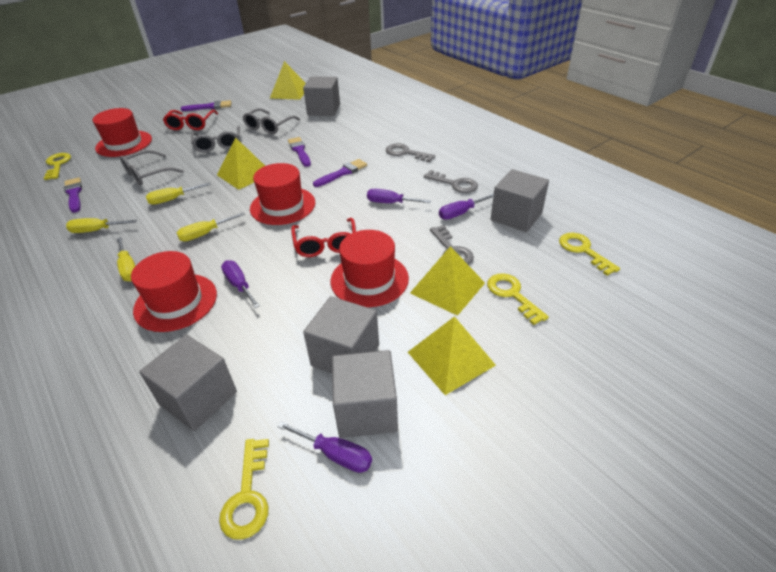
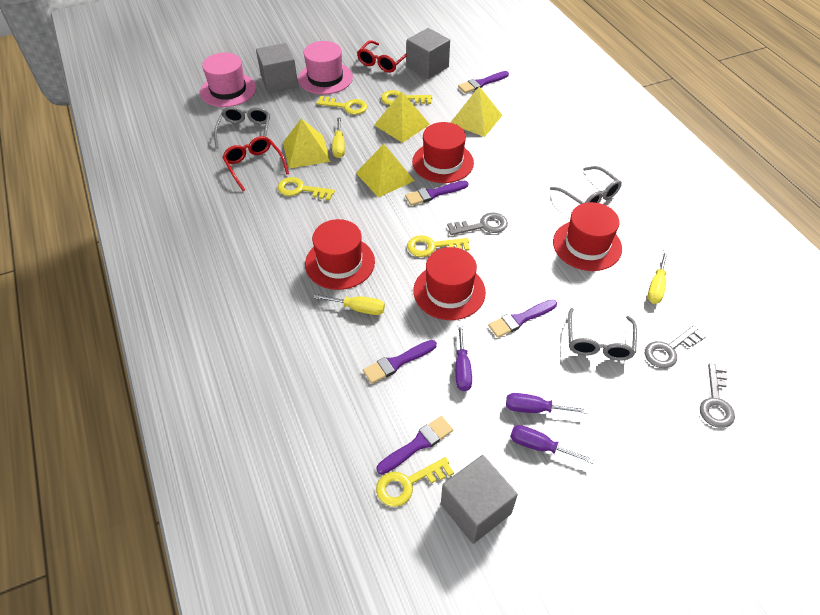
grey cube: 5 -> 3
pink hat: 0 -> 2
purple brush: 4 -> 5
purple screwdriver: 4 -> 3
yellow key: 4 -> 5
yellow screwdriver: 4 -> 3

